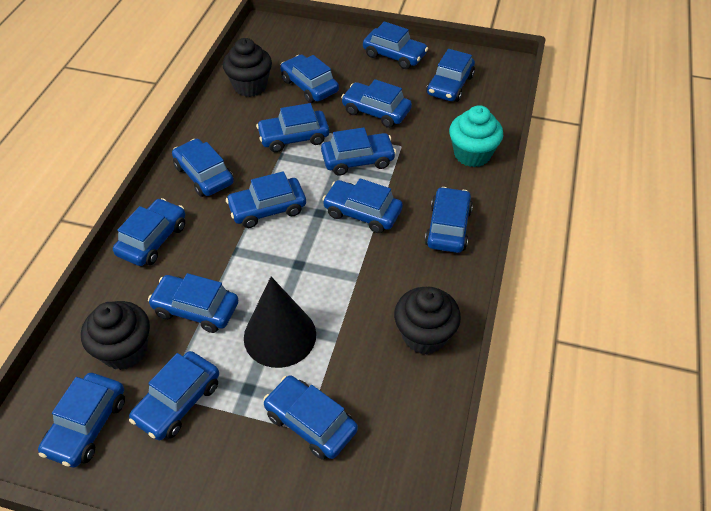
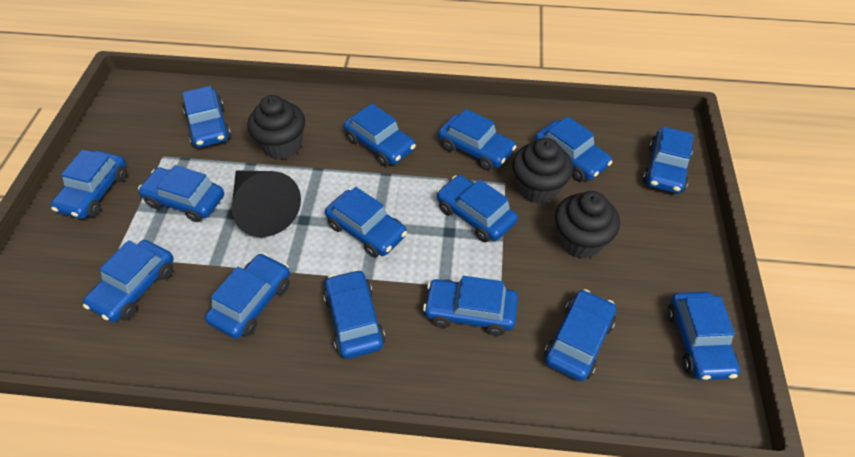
turquoise cupcake: 1 -> 0

